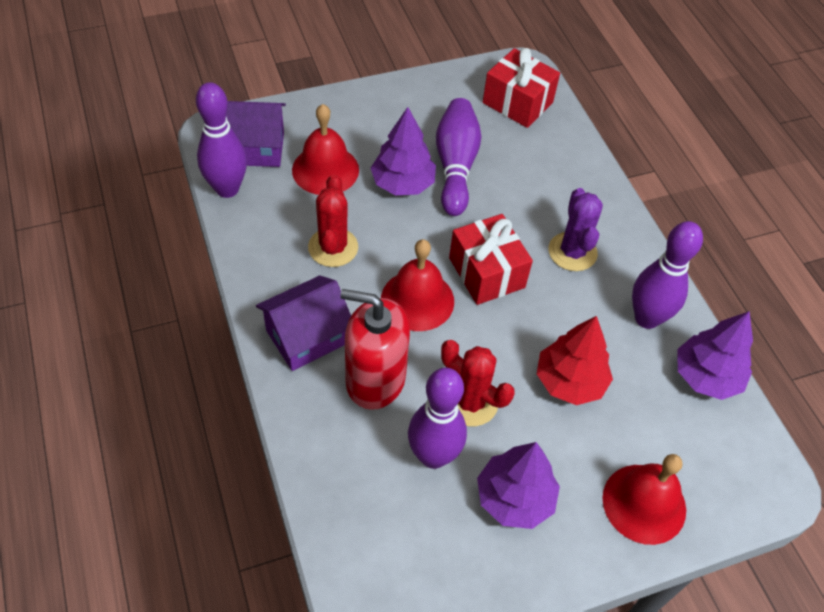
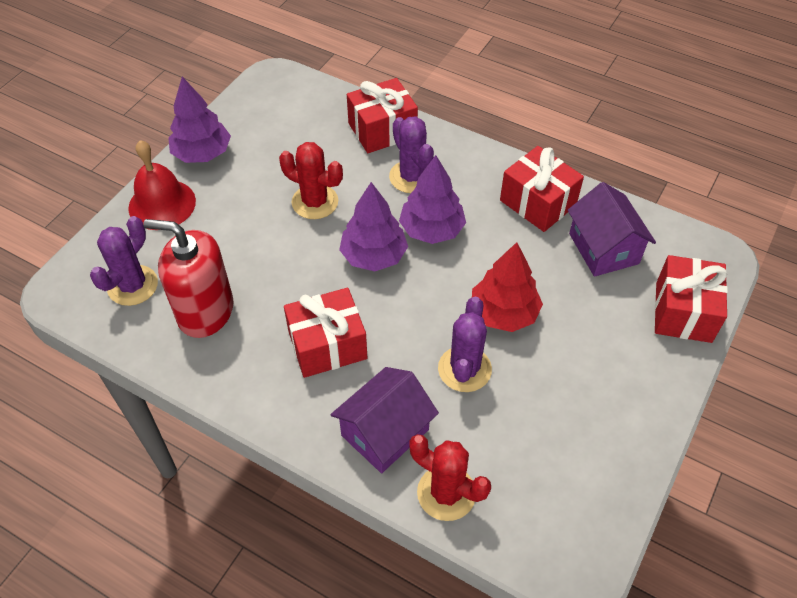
purple bowling pin: 4 -> 0
purple cactus: 1 -> 3
red bell: 3 -> 1
red gift: 2 -> 4

